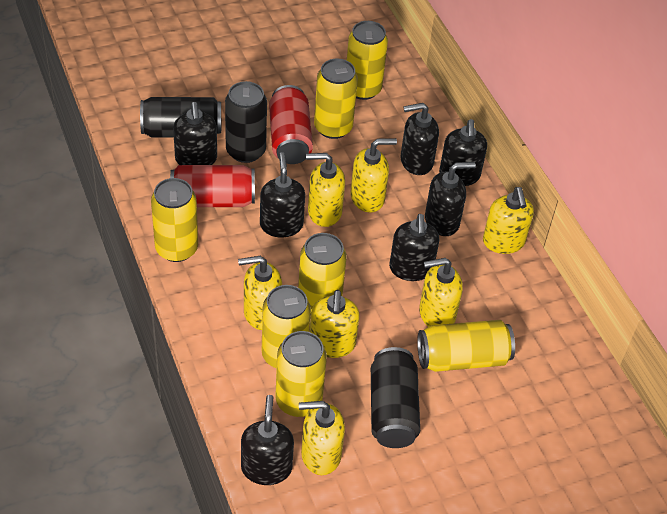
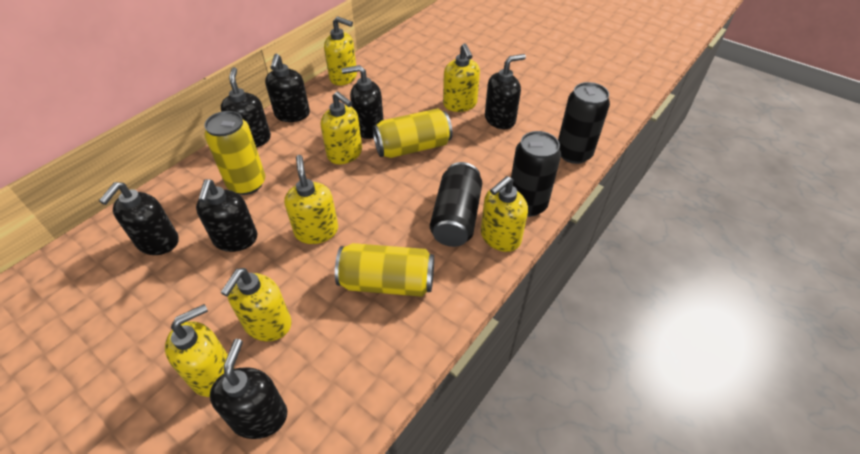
red can: 2 -> 0
yellow can: 7 -> 3

